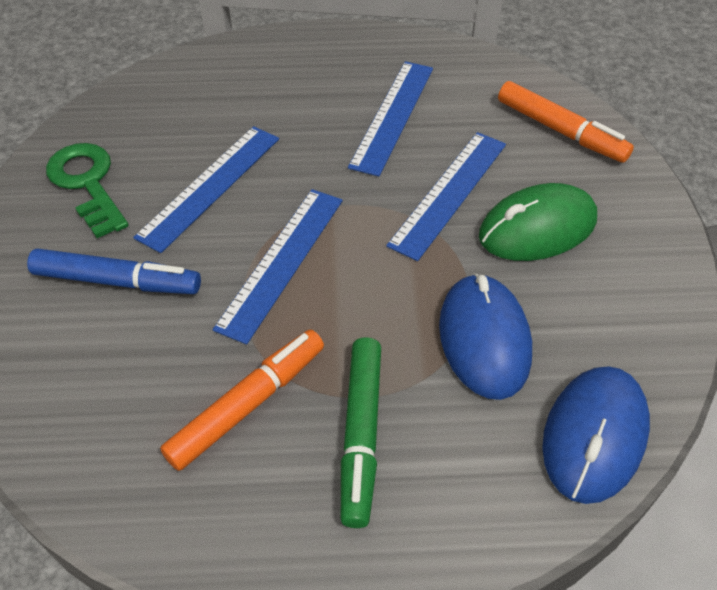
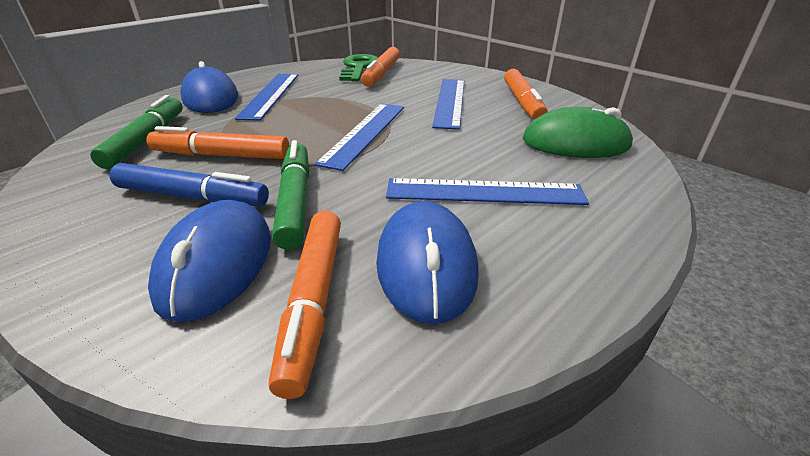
blue mouse: 2 -> 3
green marker: 1 -> 2
orange marker: 2 -> 4

